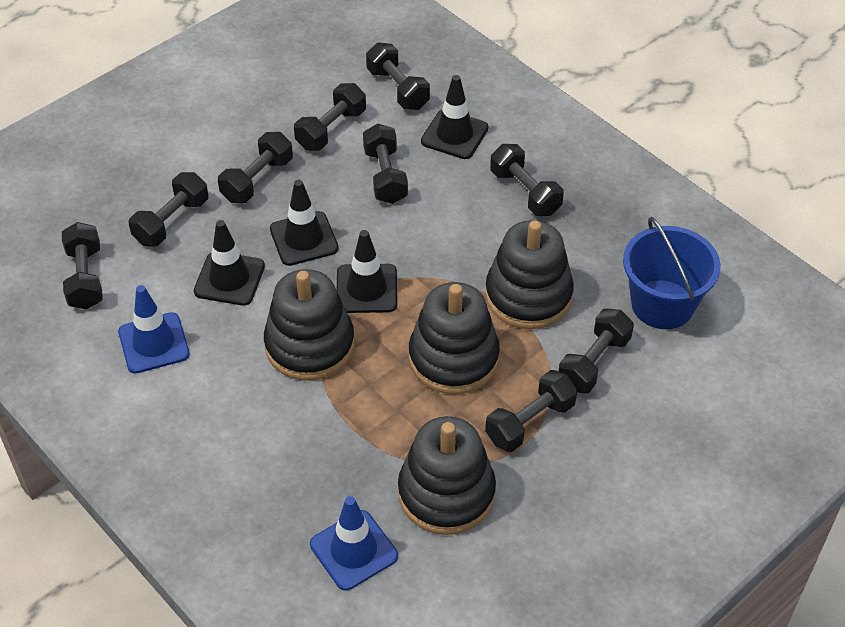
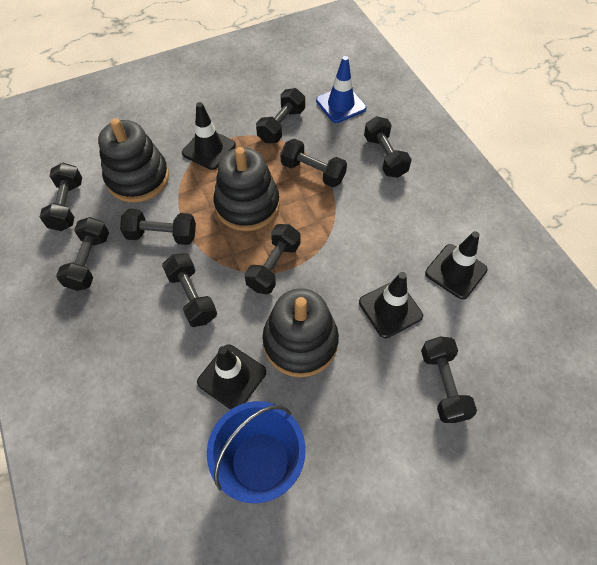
black stacking toy: 4 -> 3
blue traffic cone: 2 -> 1

